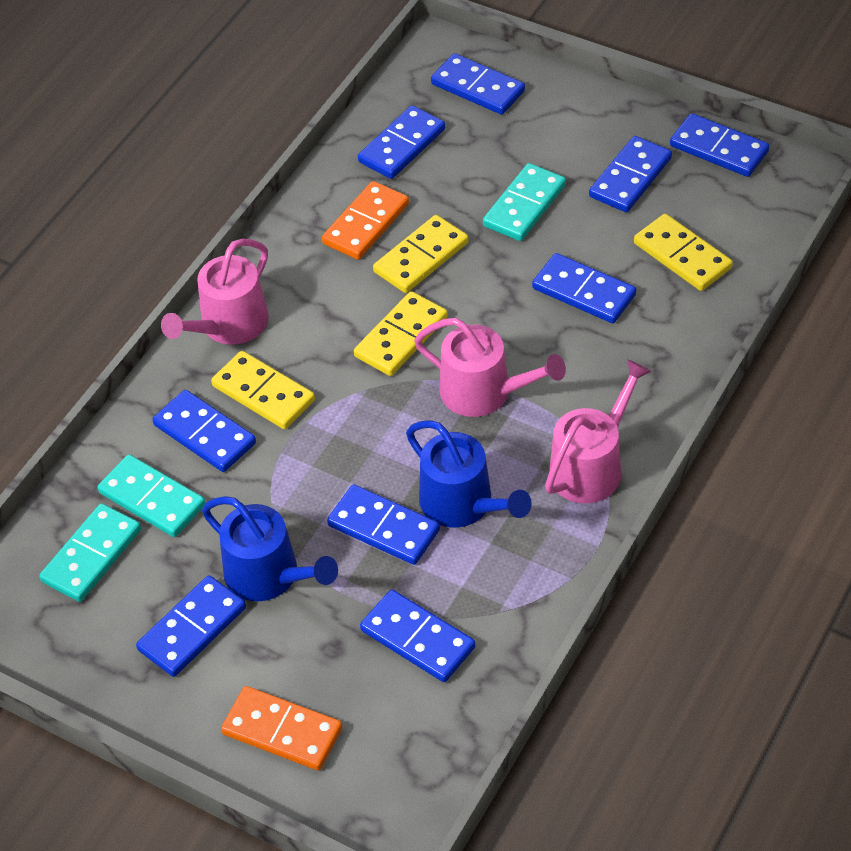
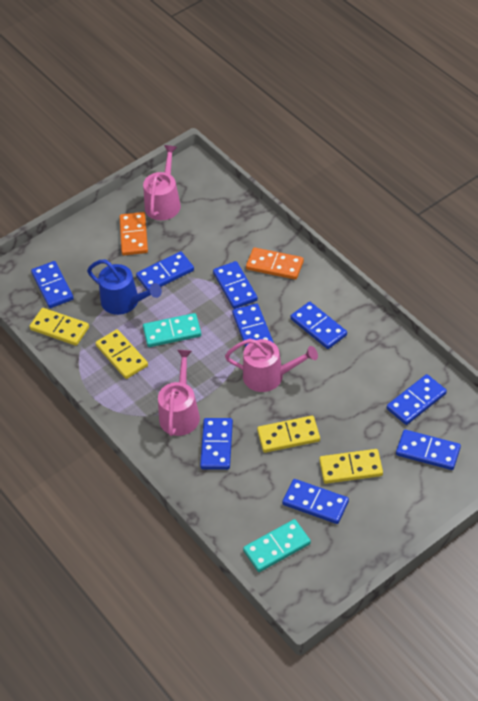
blue watering can: 2 -> 1
turquoise domino: 3 -> 2

